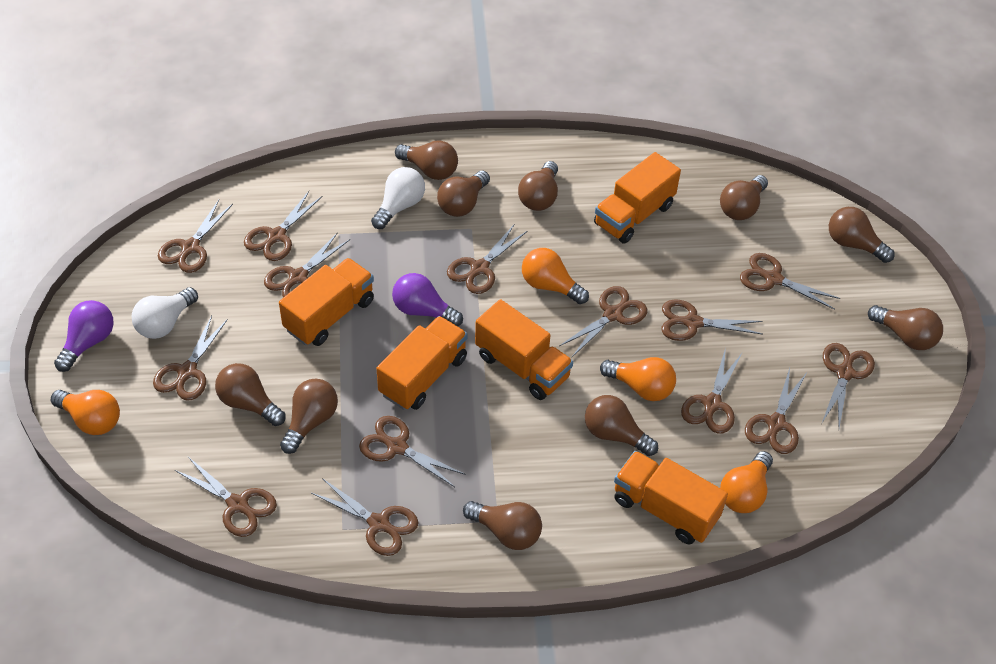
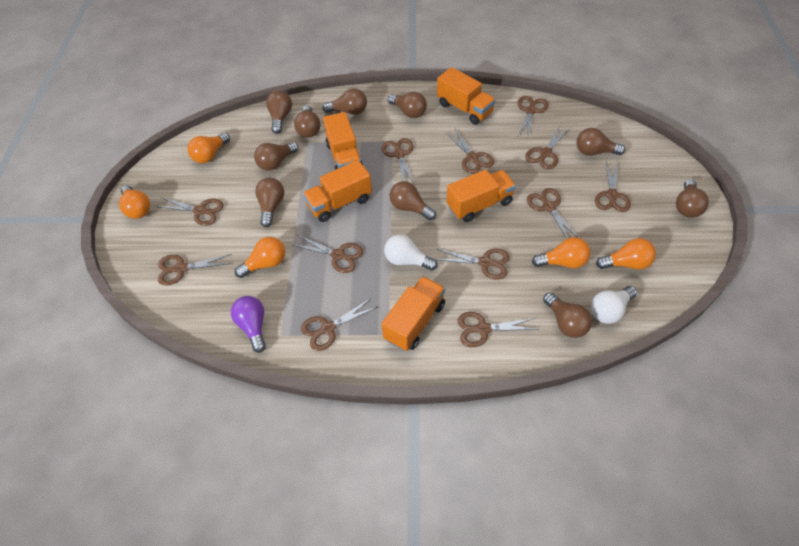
brown scissors: 14 -> 12
orange light bulb: 4 -> 5
purple light bulb: 2 -> 1

